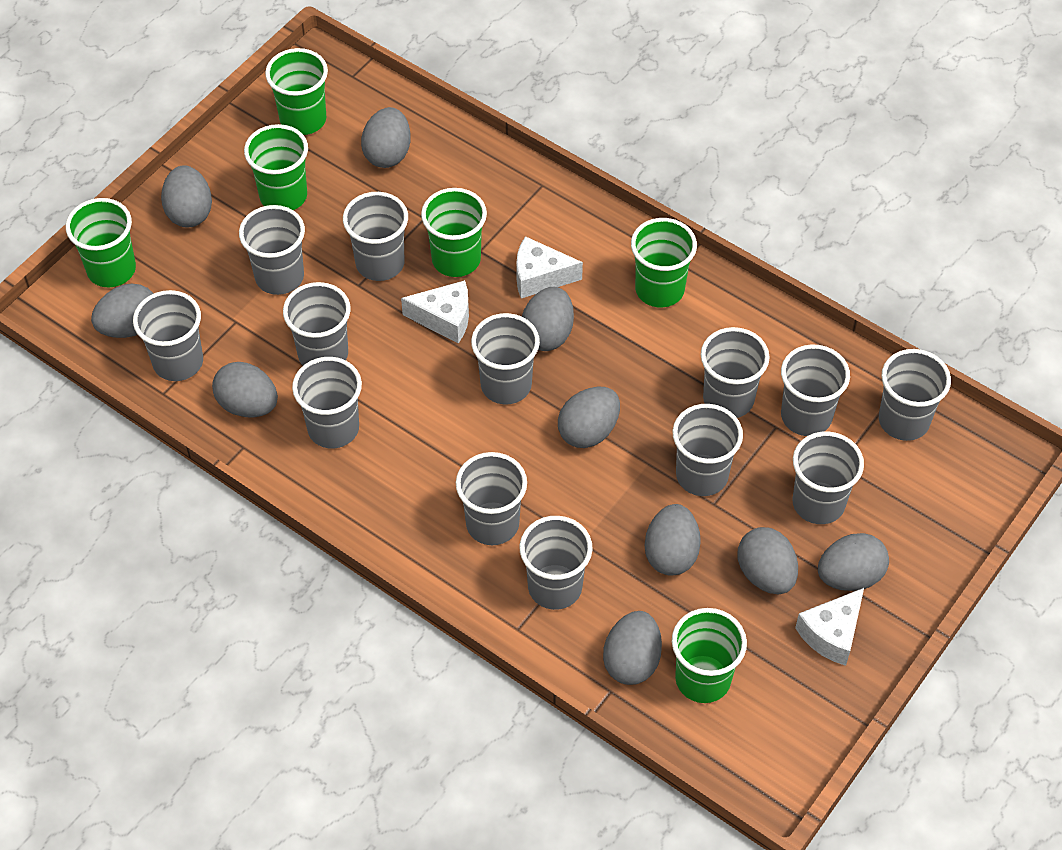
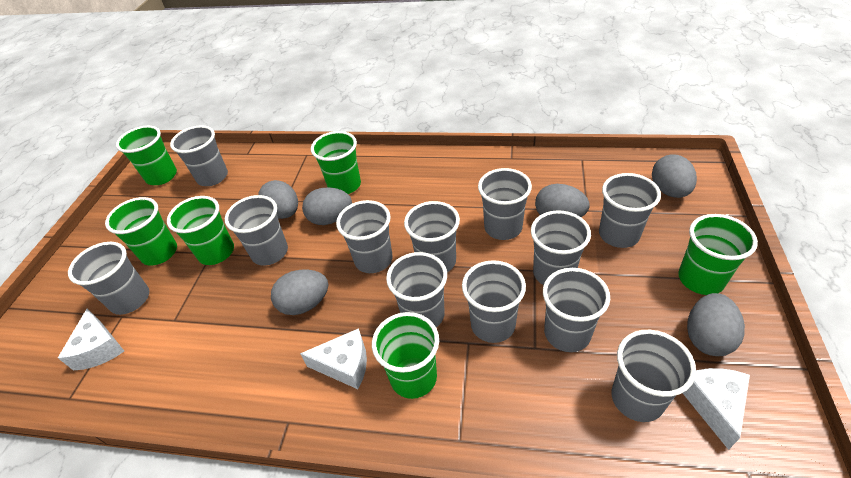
grey cup: 13 -> 12
grey egg: 10 -> 6

